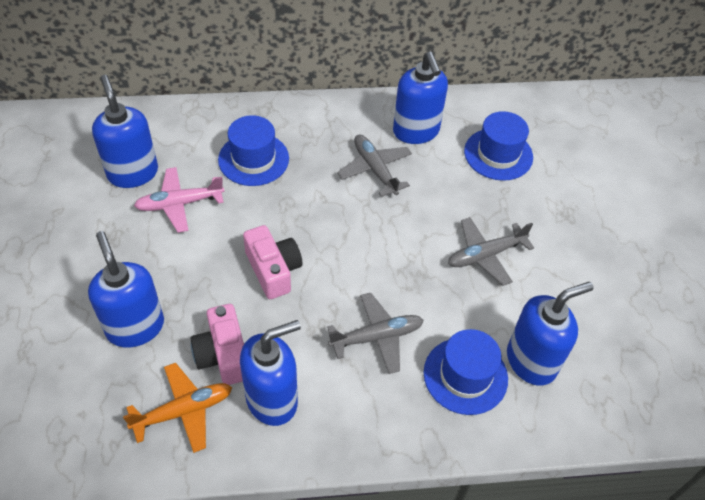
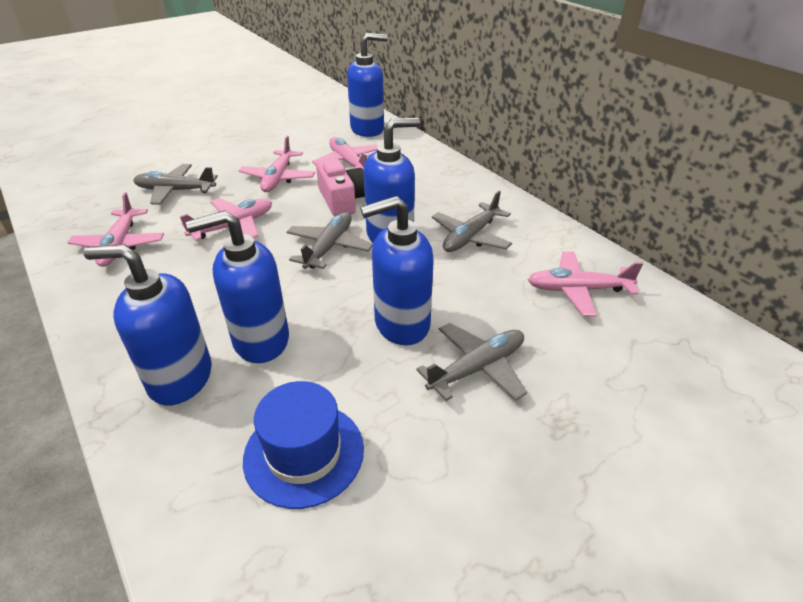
blue hat: 3 -> 1
grey plane: 3 -> 4
orange plane: 1 -> 0
pink camera: 2 -> 1
pink plane: 1 -> 5

